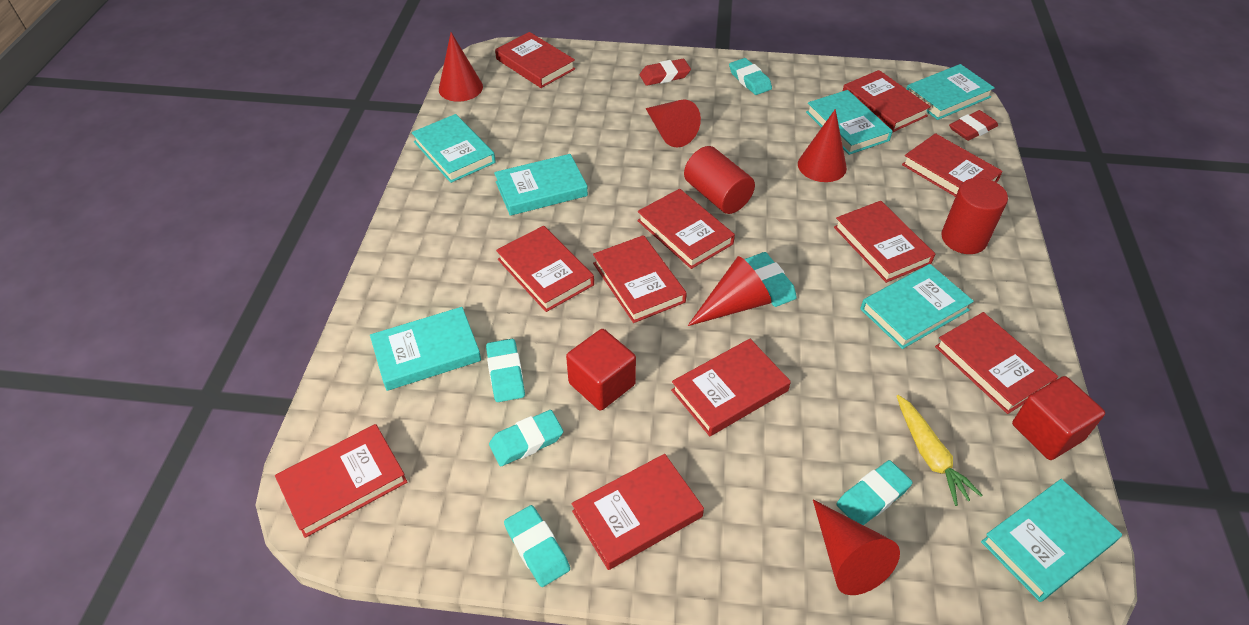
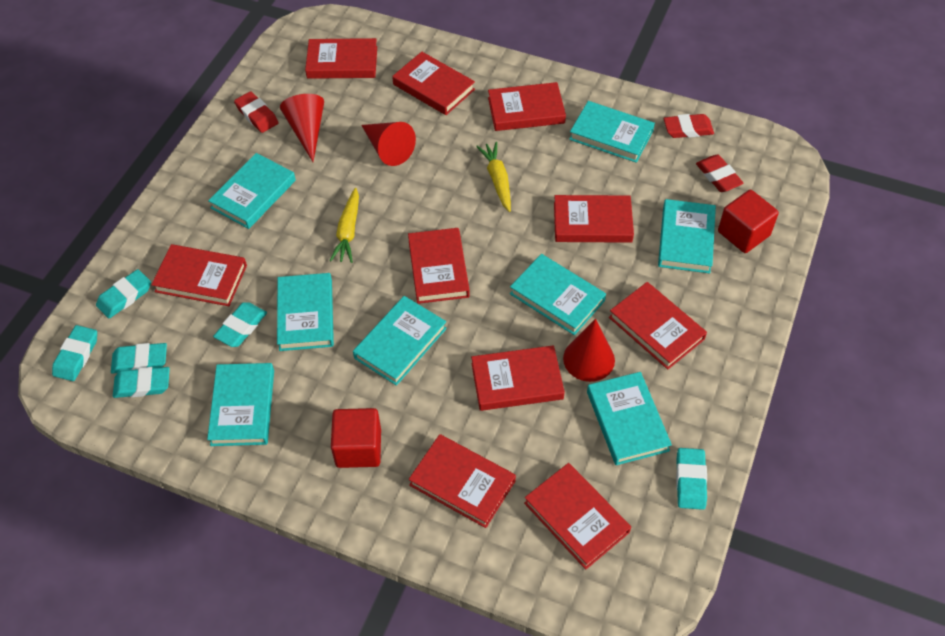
red book: 11 -> 10
red cone: 5 -> 3
red cylinder: 2 -> 0
red eraser: 2 -> 3
turquoise book: 7 -> 8
yellow carrot: 1 -> 2

